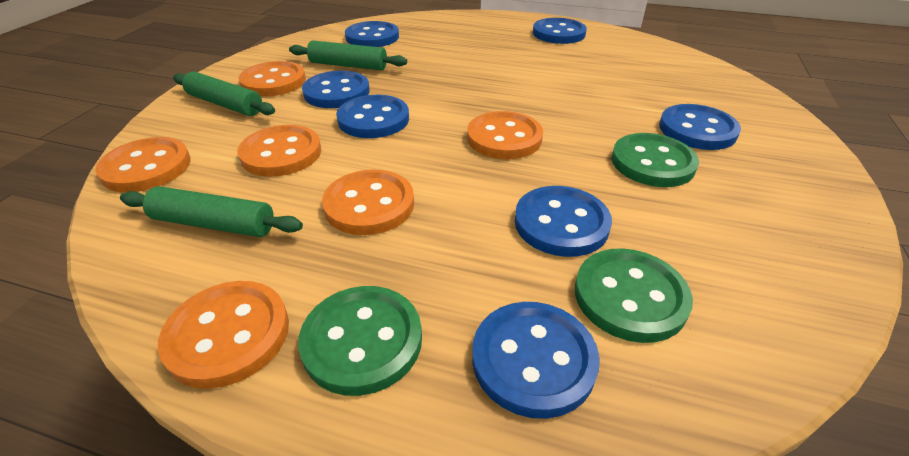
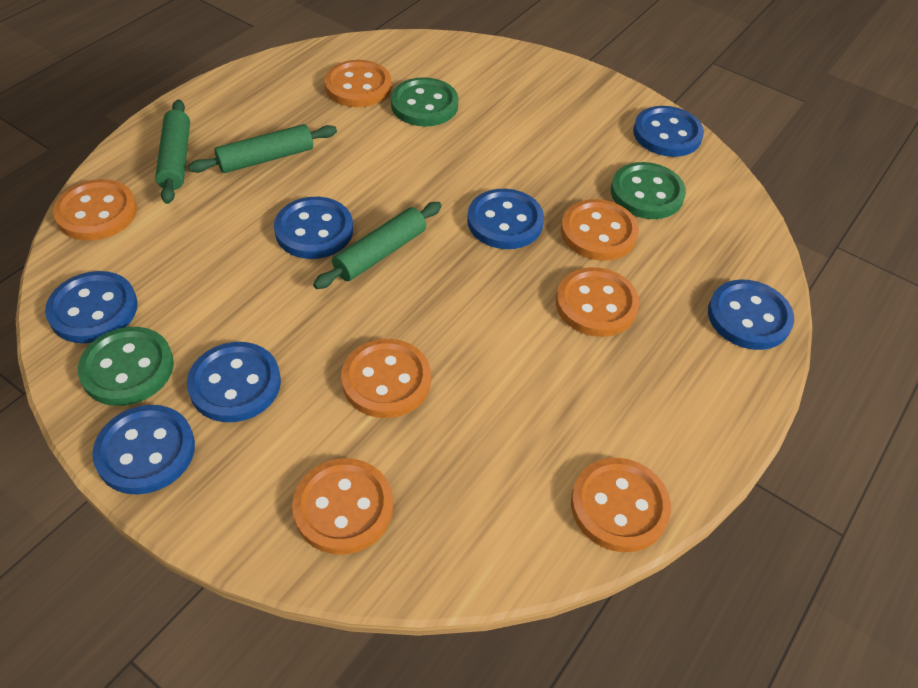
orange button: 6 -> 7

